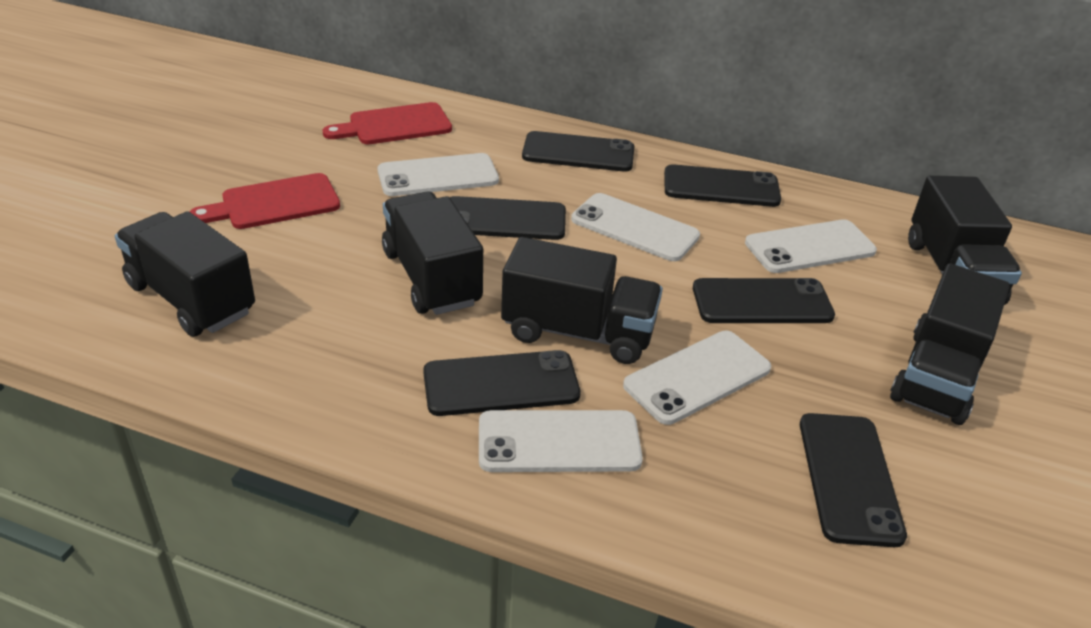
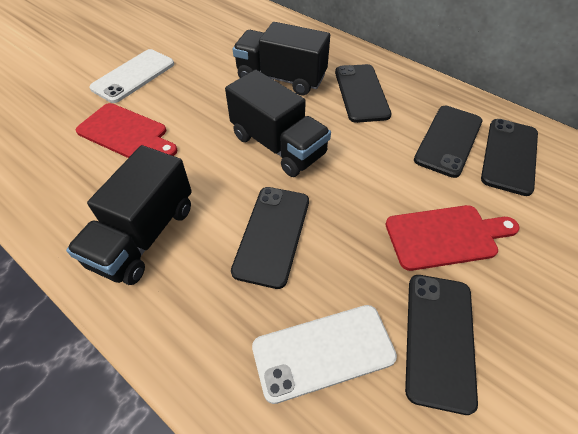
black phone: 6 -> 5
black truck: 5 -> 3
white phone: 5 -> 2

